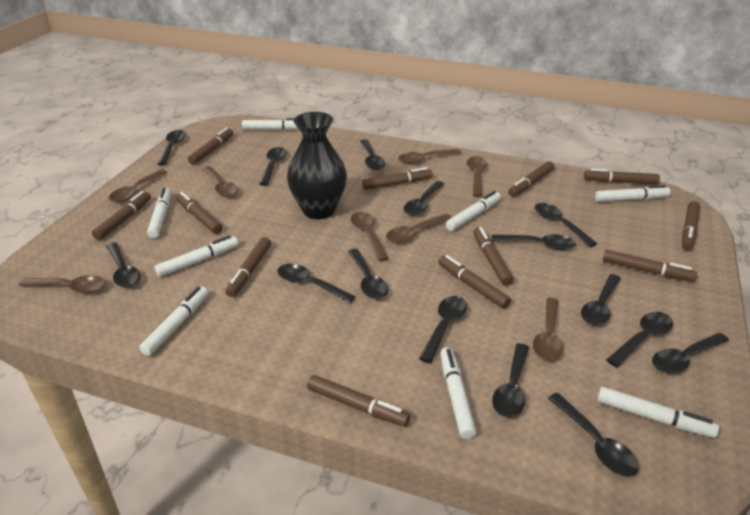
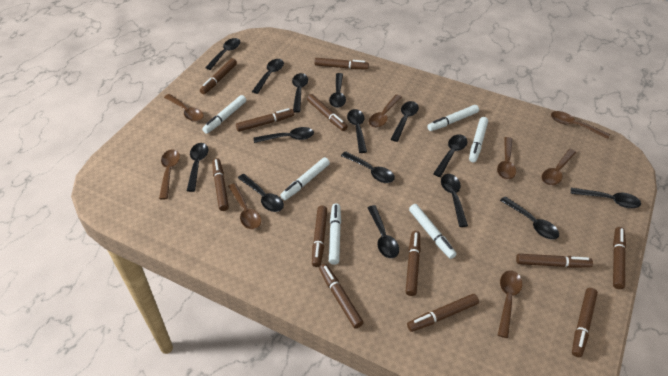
black vase: 1 -> 0
white marker: 8 -> 6

